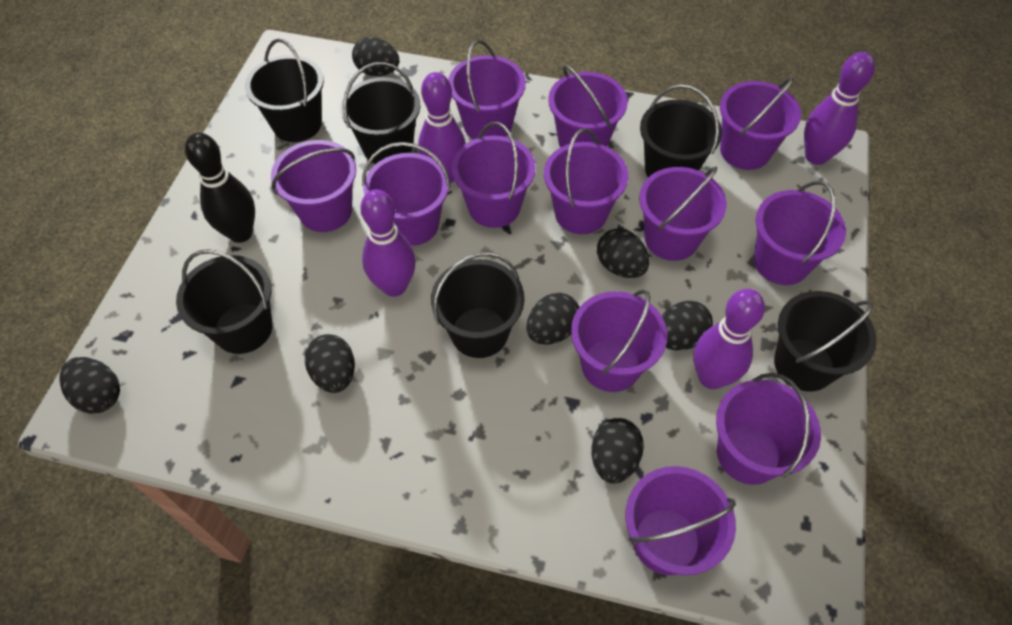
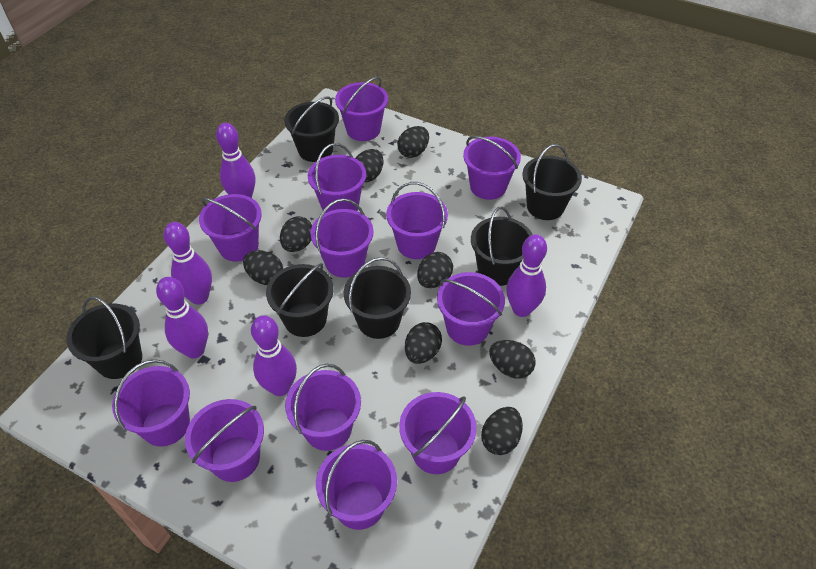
black bowling pin: 1 -> 0
black egg: 7 -> 8
purple bowling pin: 4 -> 5

